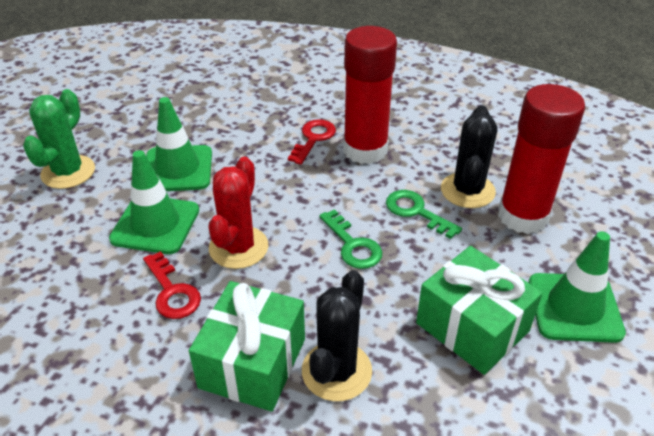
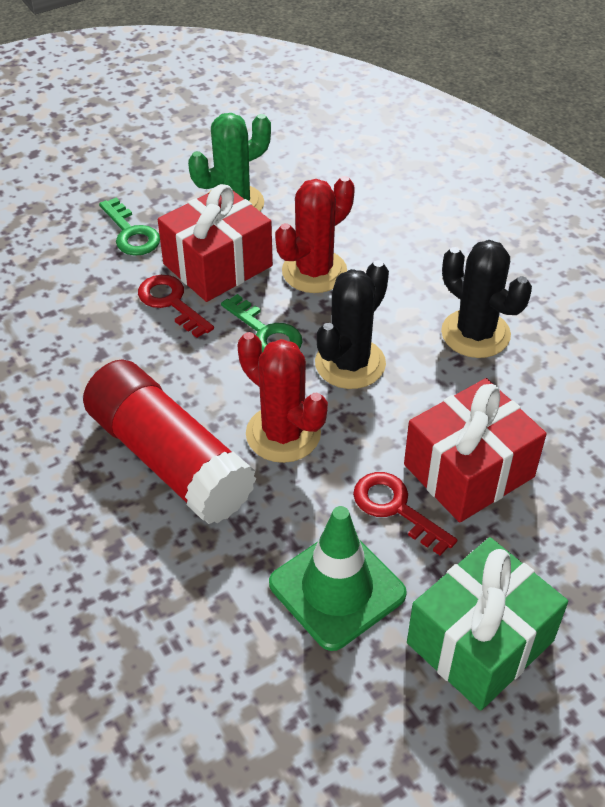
green gift: 2 -> 1
green traffic cone: 3 -> 1
red cactus: 1 -> 2
red gift: 0 -> 2
red glue stick: 2 -> 1

